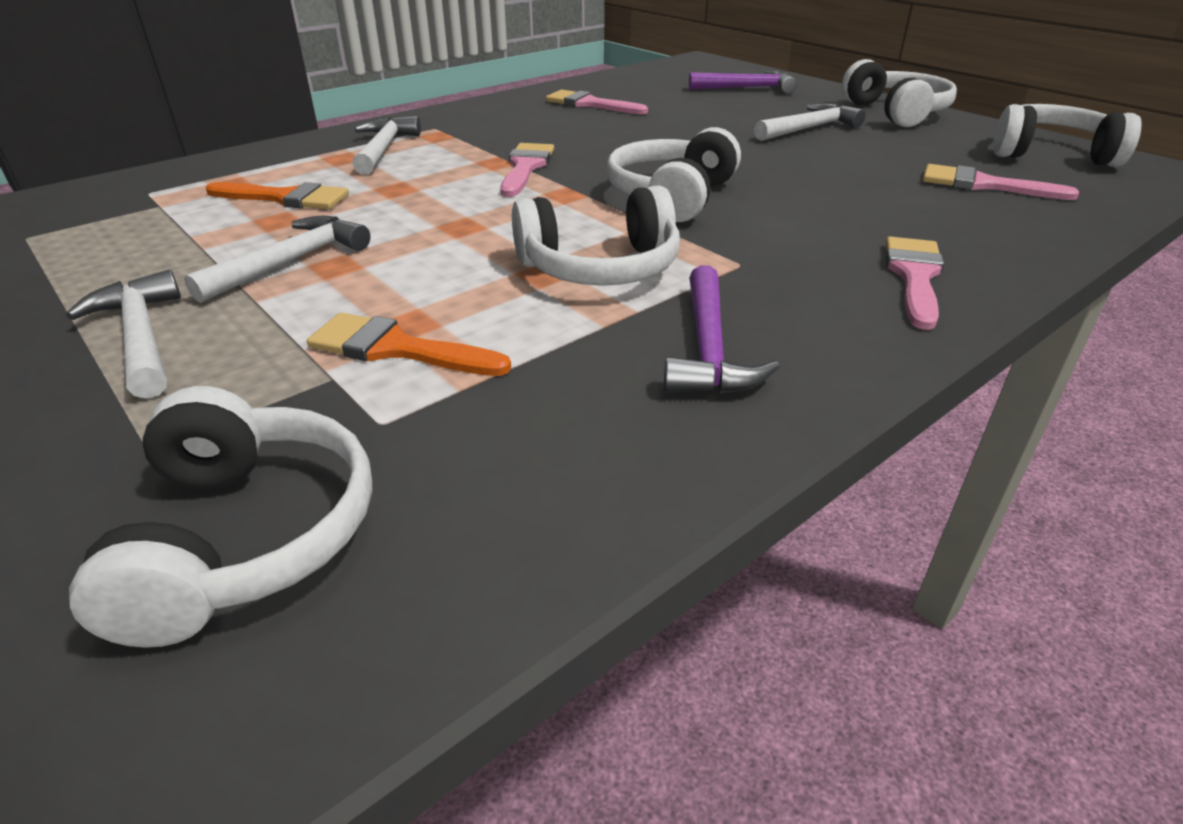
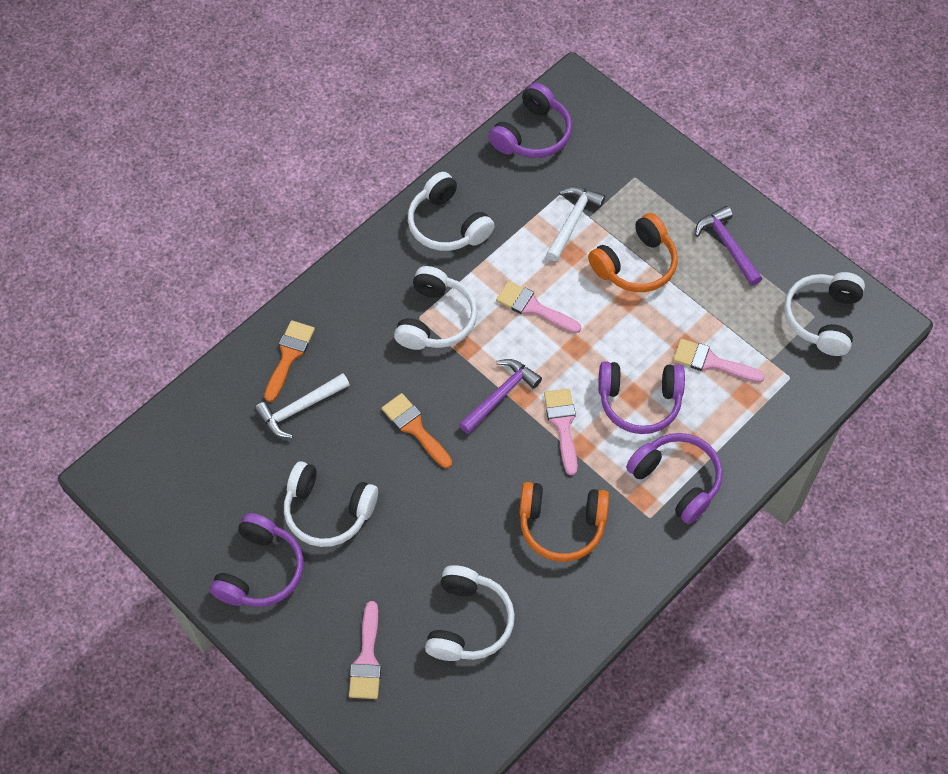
orange headphones: 0 -> 2
purple headphones: 0 -> 4
white hammer: 4 -> 2

